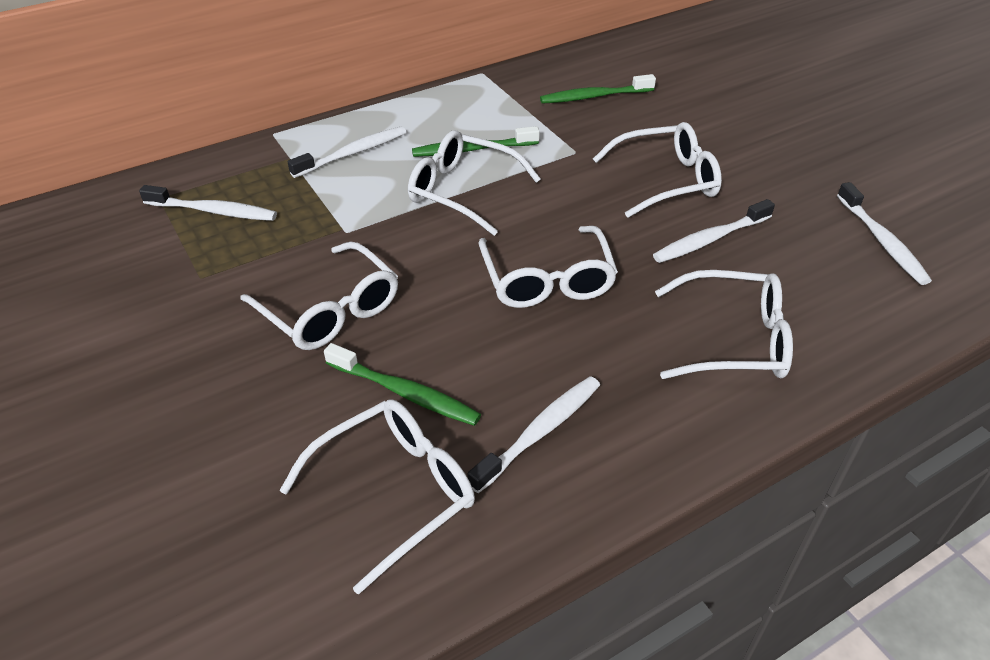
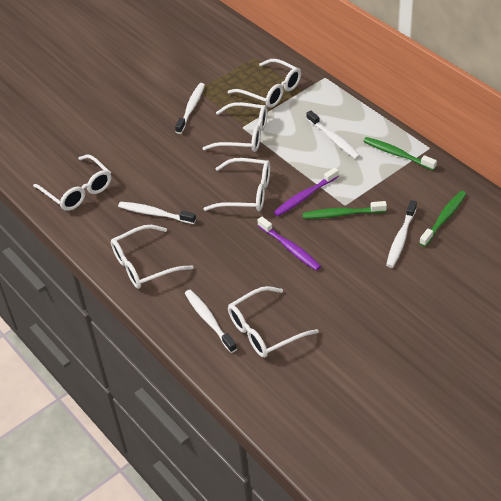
purple toothbrush: 0 -> 2

